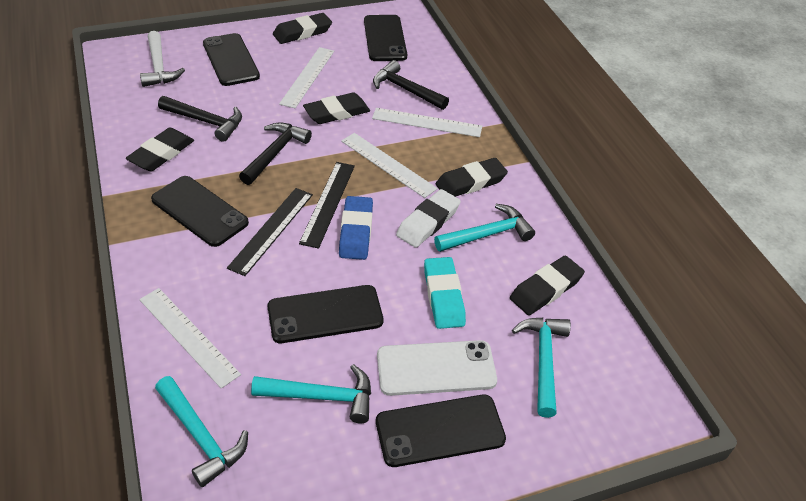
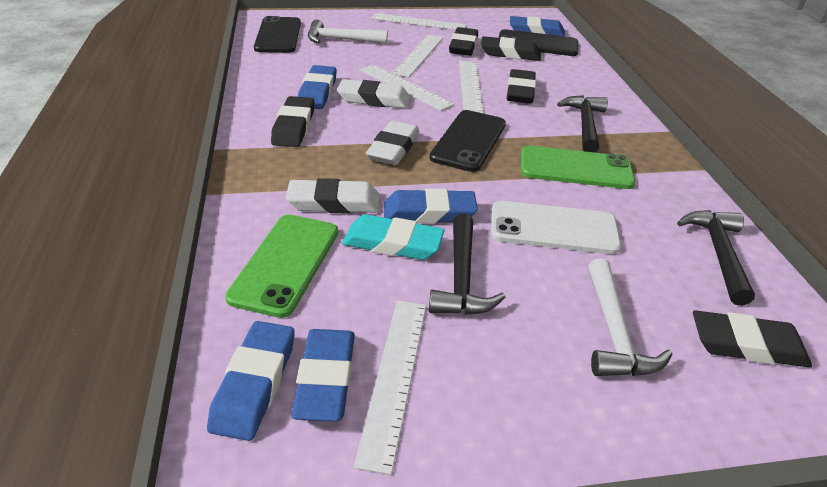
black phone: 5 -> 3
black ruler: 2 -> 0
blue eraser: 1 -> 5
green phone: 0 -> 2
turquoise hammer: 4 -> 0
white eraser: 1 -> 3
white hammer: 1 -> 2
white ruler: 4 -> 5

